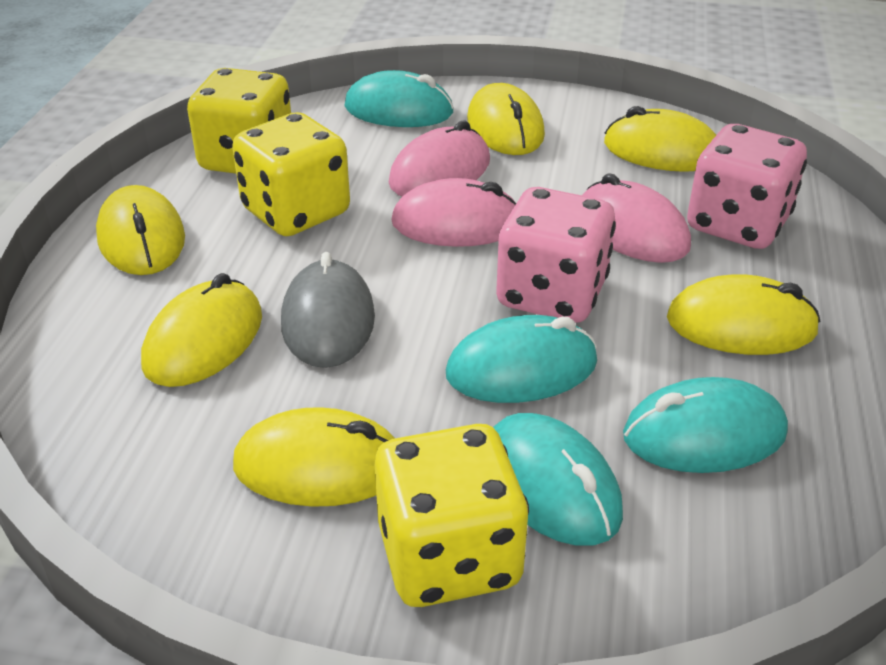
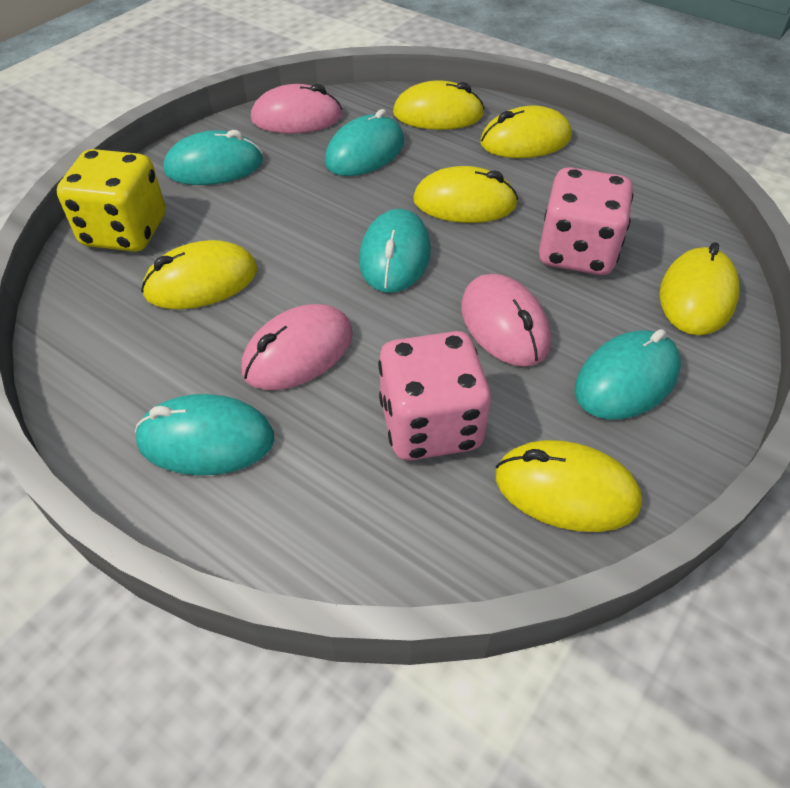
grey mouse: 1 -> 0
turquoise mouse: 4 -> 5
yellow dice: 3 -> 1

